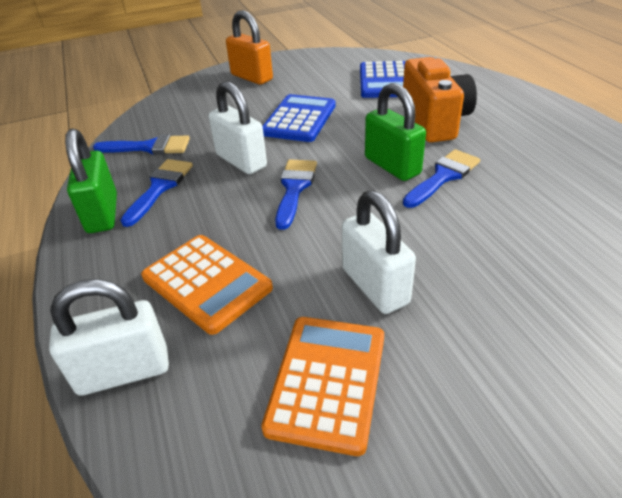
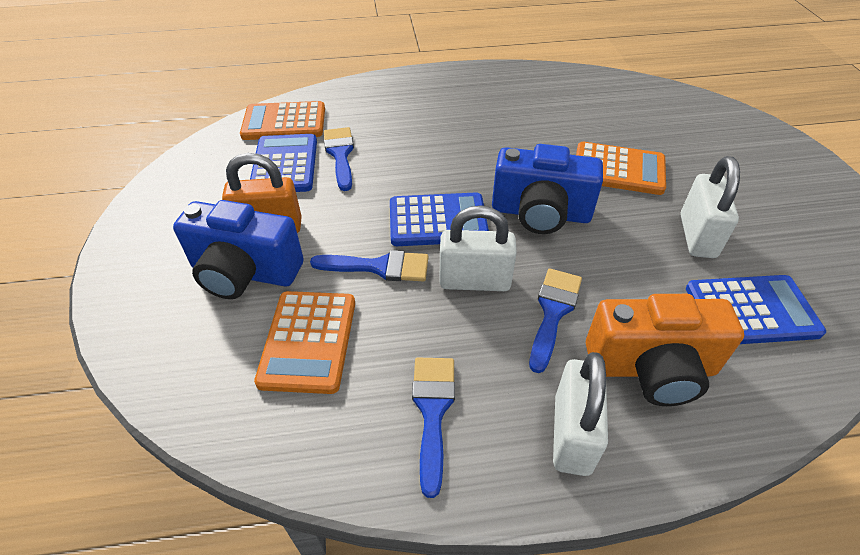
blue calculator: 2 -> 3
blue camera: 0 -> 2
green padlock: 2 -> 0
orange calculator: 2 -> 3

